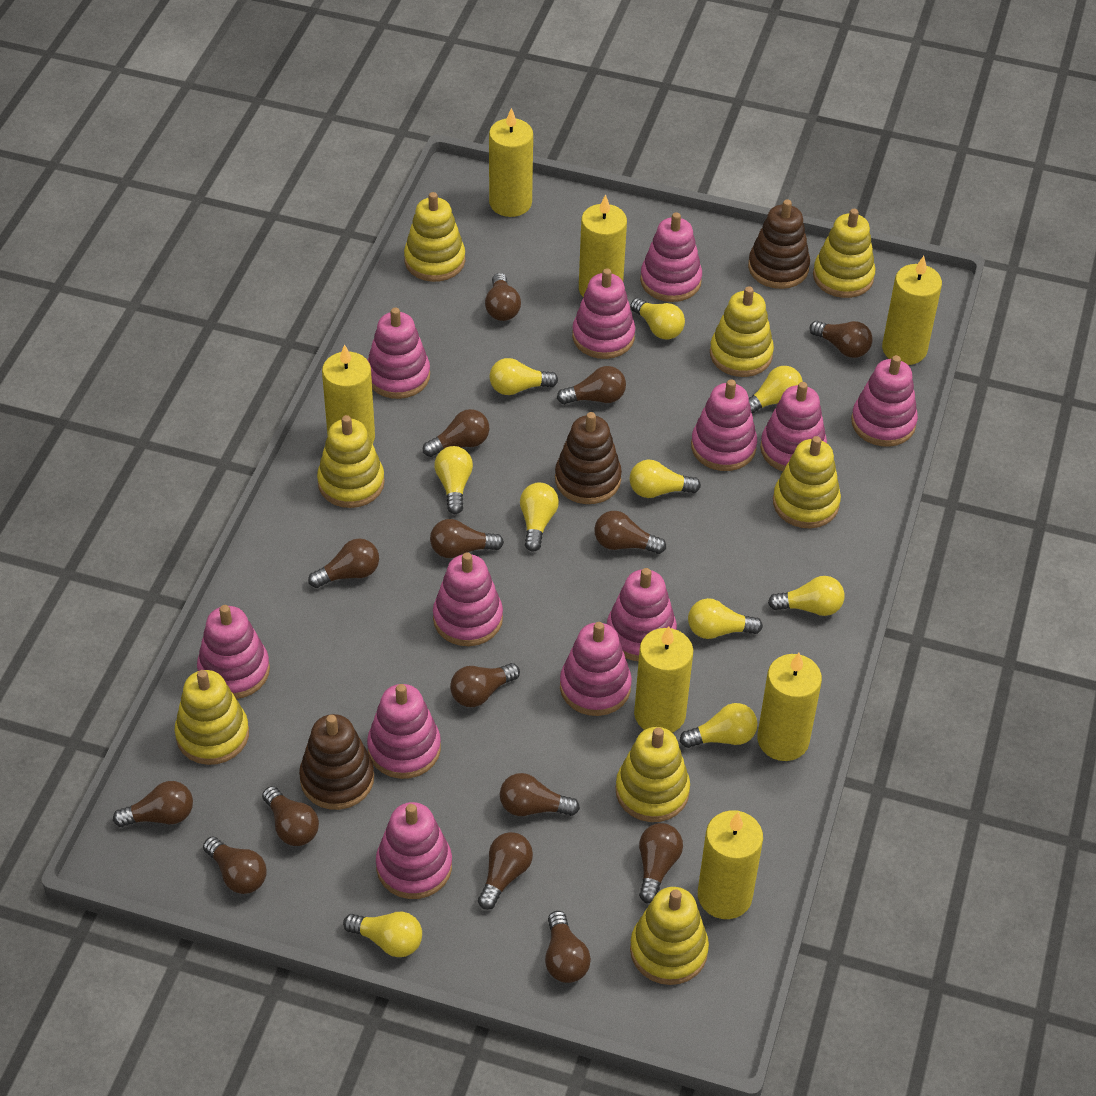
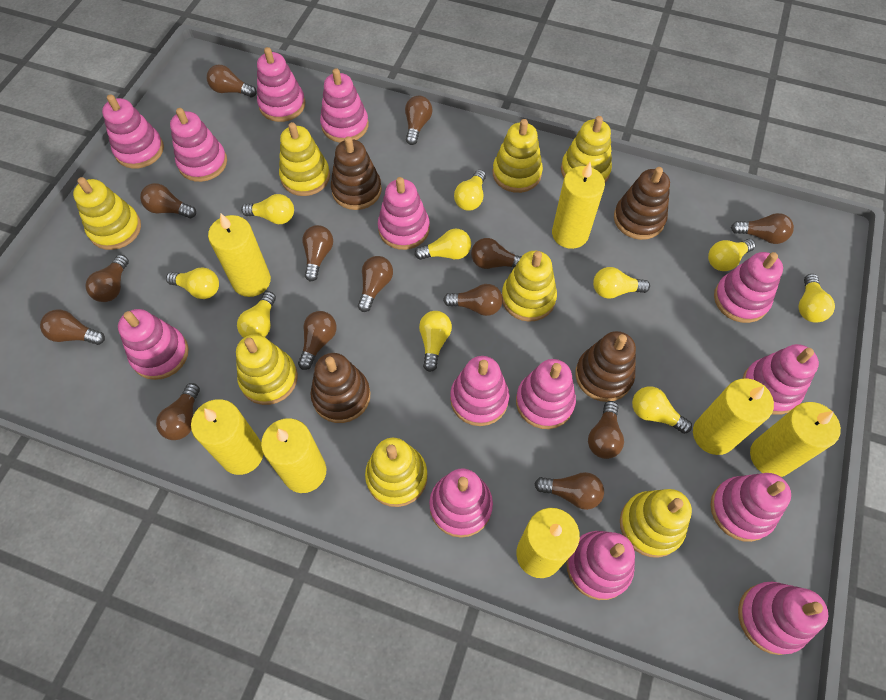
brown light bulb: 15 -> 14
brown stacking toy: 3 -> 4
pink stacking toy: 12 -> 14

